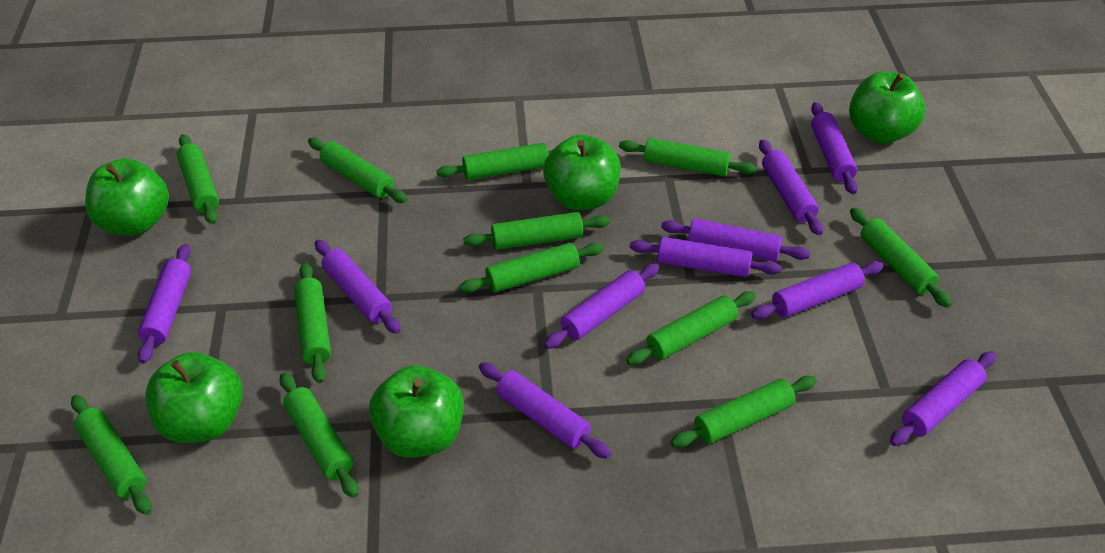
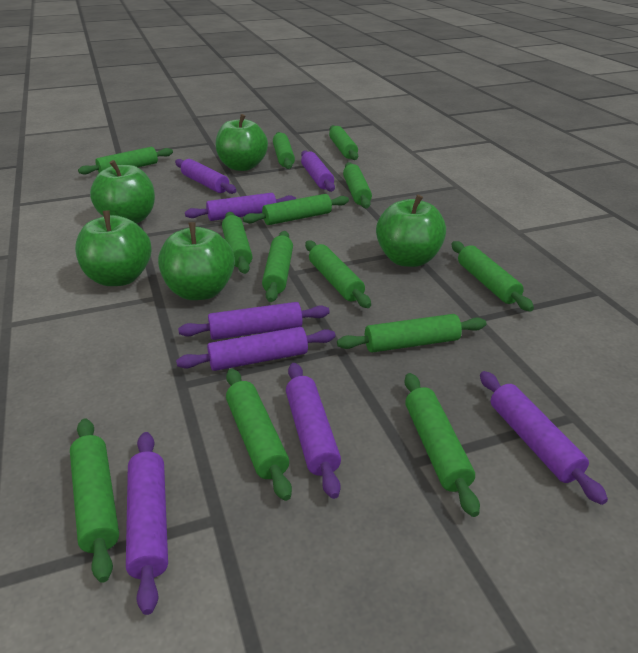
green rolling pin: 12 -> 13
purple rolling pin: 10 -> 8

